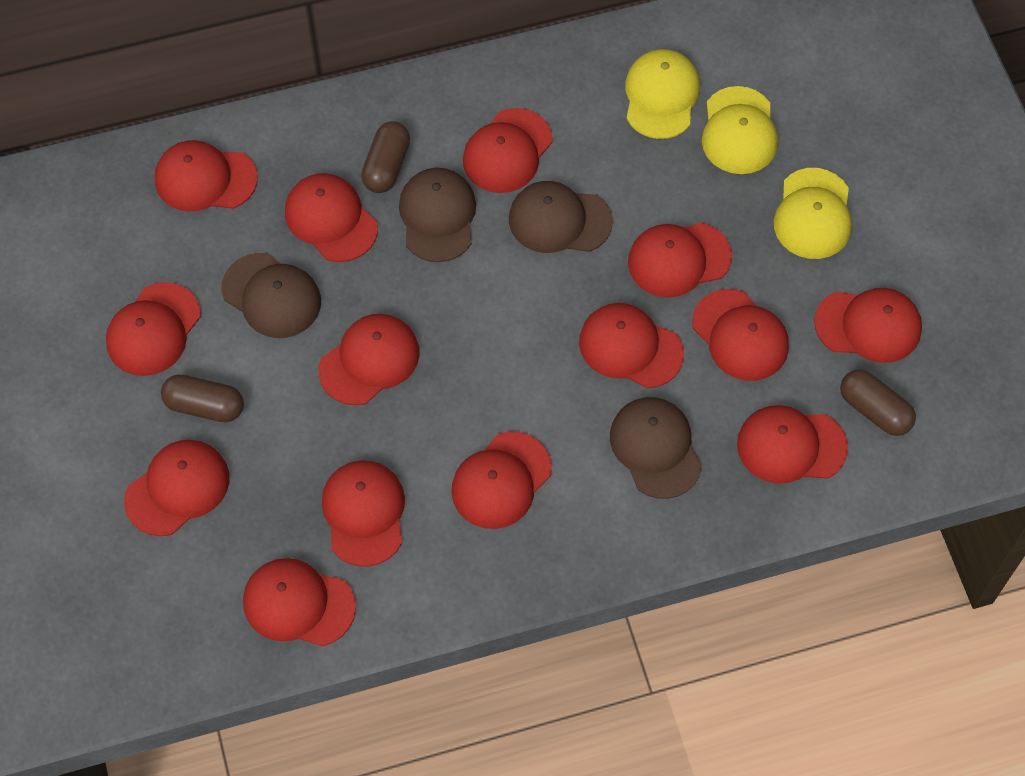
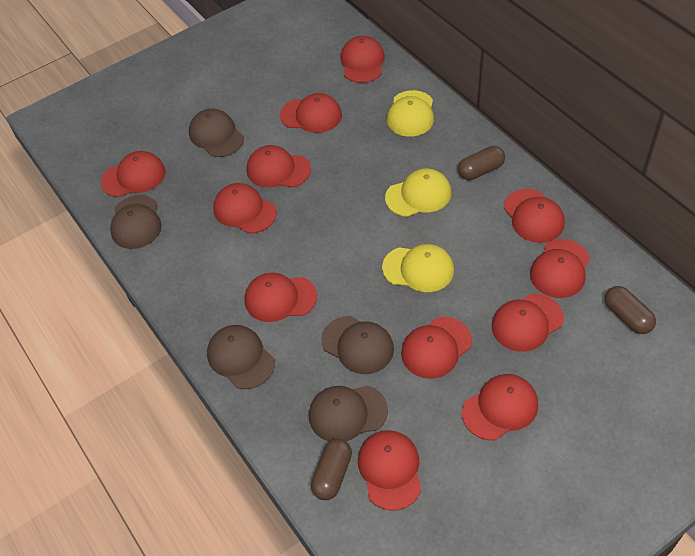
brown cap: 4 -> 5
red cap: 14 -> 12

